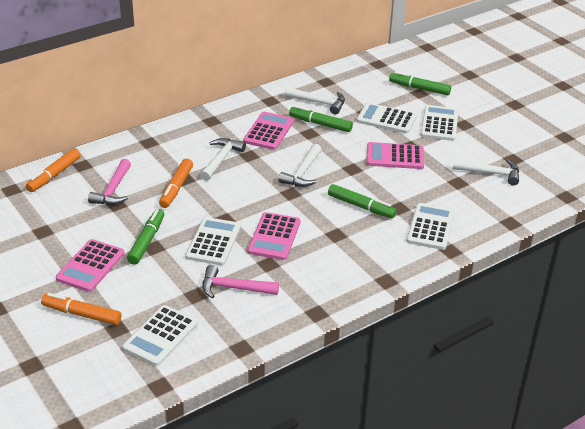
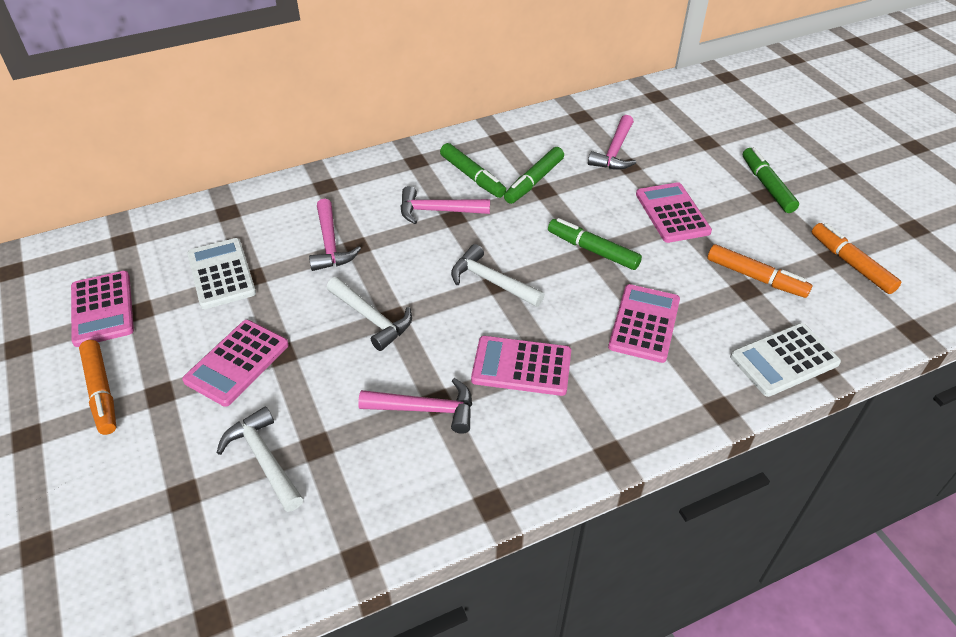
pink calculator: 4 -> 5
pink hammer: 2 -> 4
white calculator: 5 -> 2
white hammer: 4 -> 3

